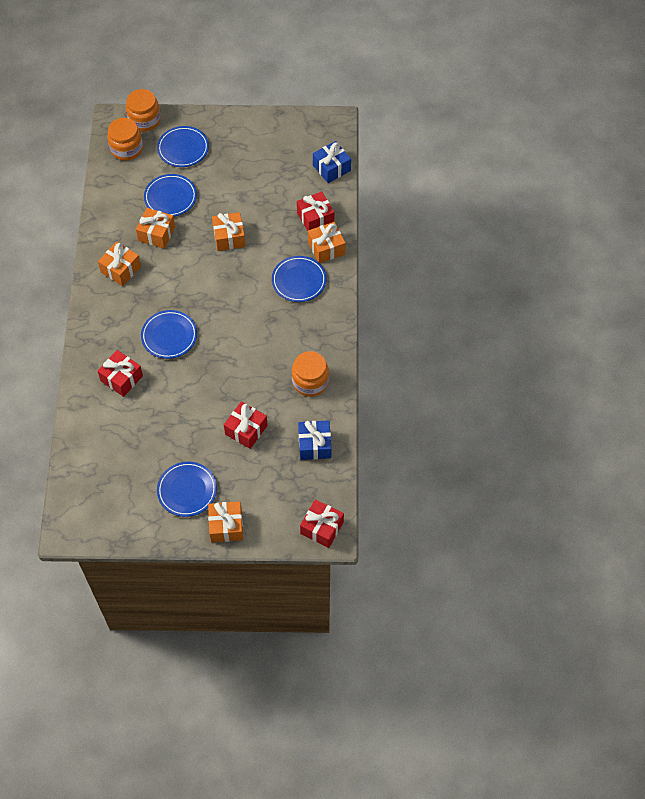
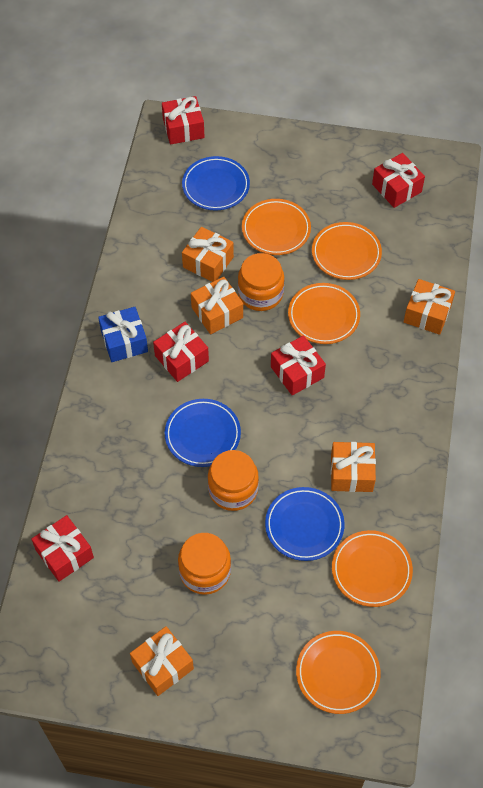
blue gift: 2 -> 1
blue plate: 5 -> 3
orange plate: 0 -> 5
red gift: 4 -> 5

